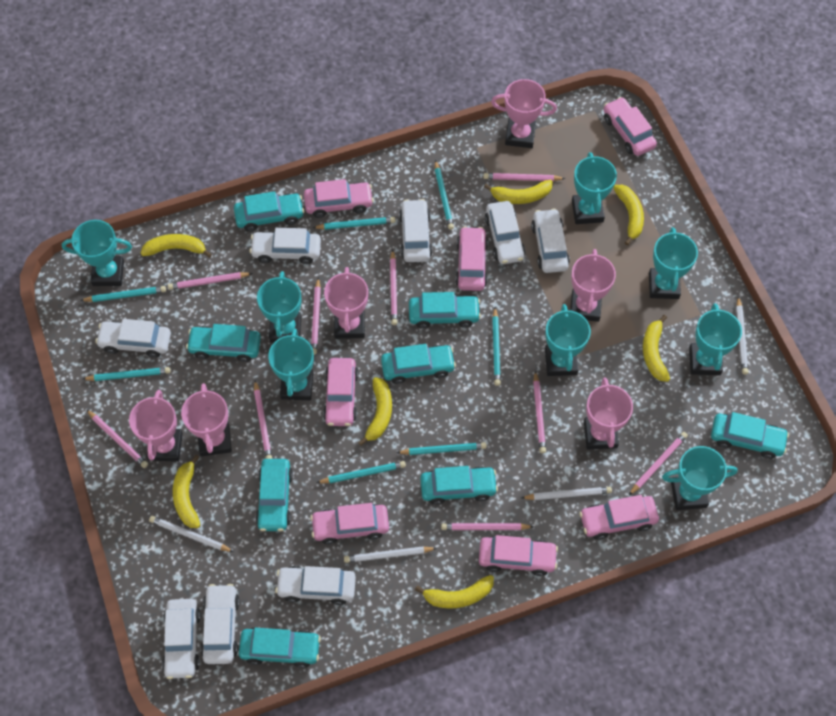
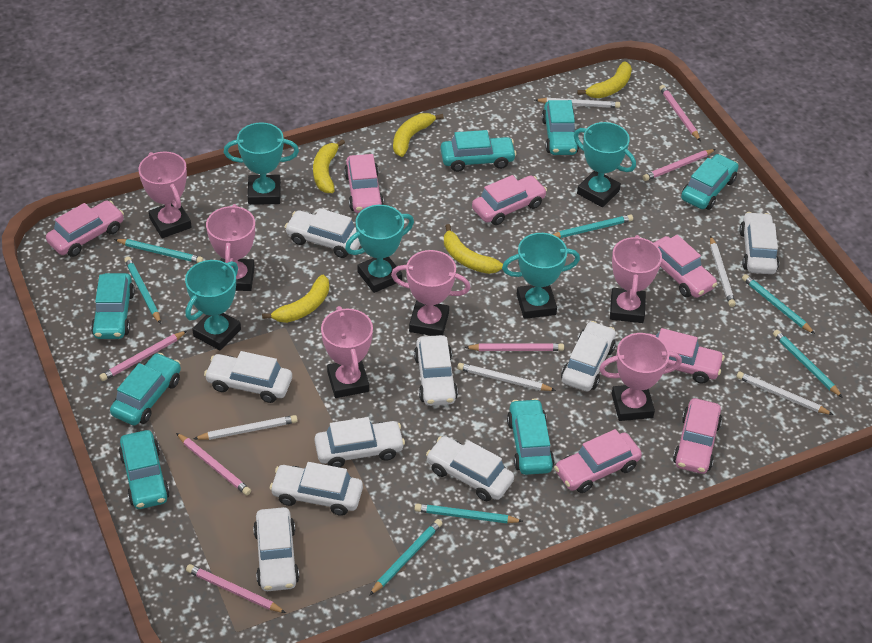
pink pencil: 9 -> 6
turquoise car: 8 -> 7
turquoise trophy: 8 -> 5
white car: 8 -> 9
white pencil: 4 -> 5
yellow banana: 7 -> 5

